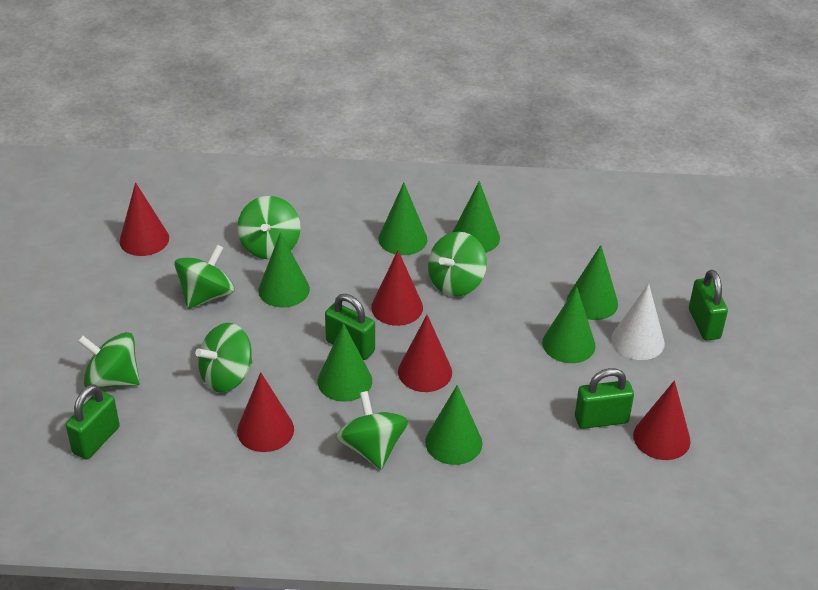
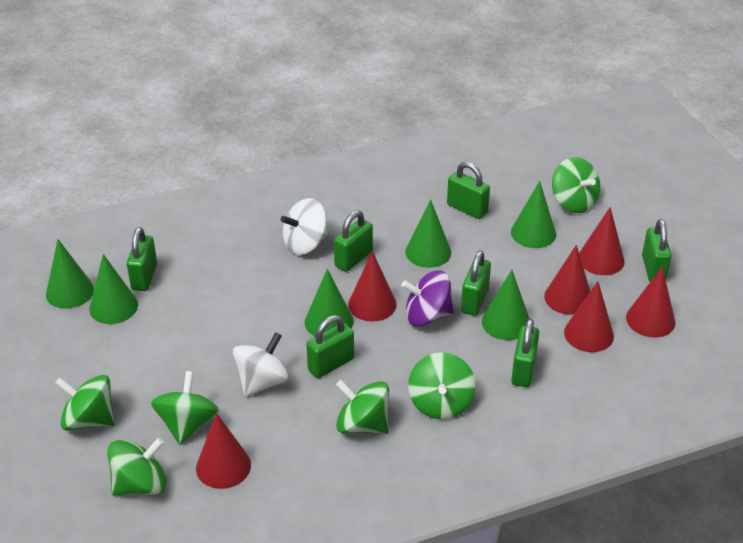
green cone: 7 -> 6
green padlock: 4 -> 7
purple spinning top: 0 -> 1
red cone: 5 -> 6
white cone: 1 -> 0
white spinning top: 0 -> 2

